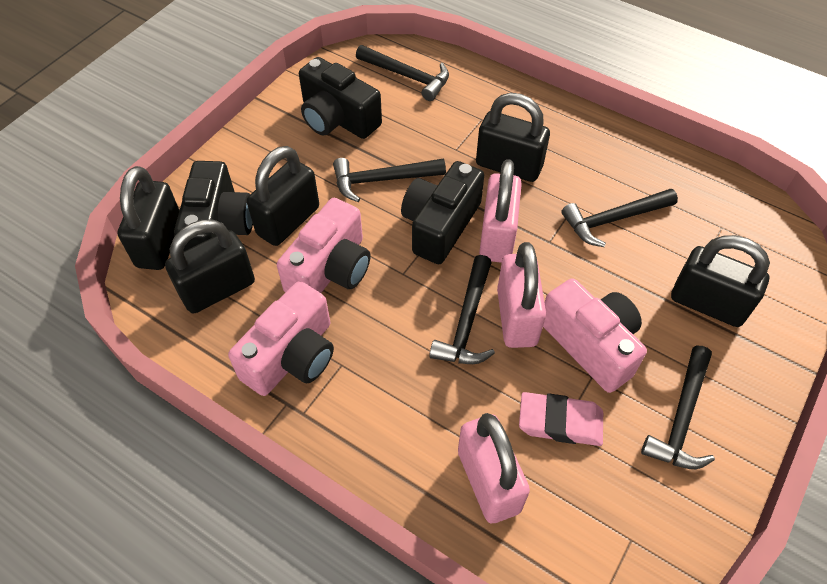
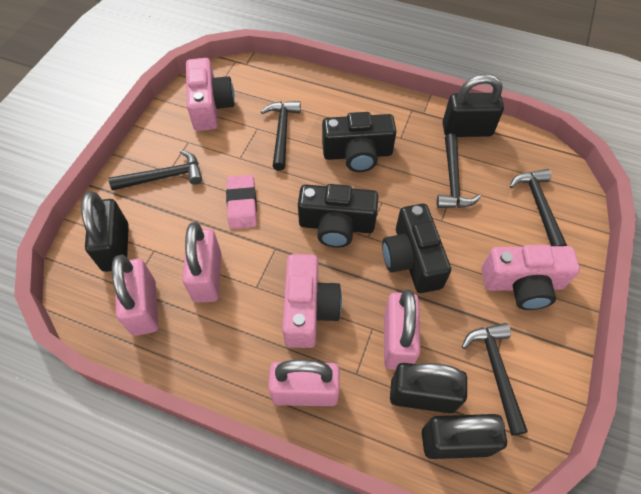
black padlock: 5 -> 4
pink padlock: 3 -> 4

